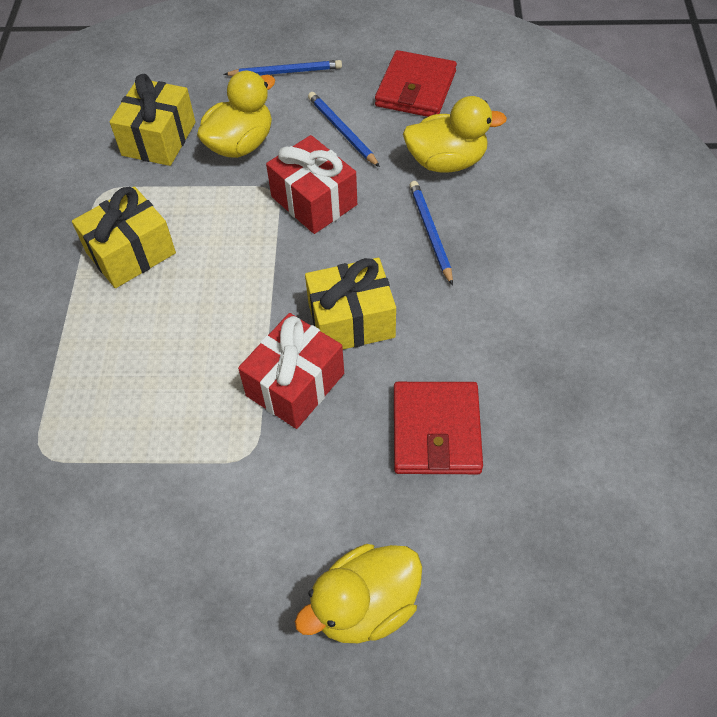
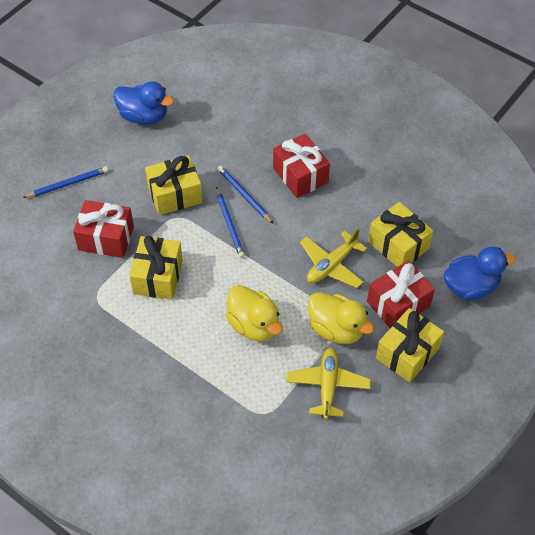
blue duck: 0 -> 2
red gift: 2 -> 3
red wallet: 2 -> 0
yellow duck: 3 -> 2
yellow gift: 3 -> 4
yellow plane: 0 -> 2

